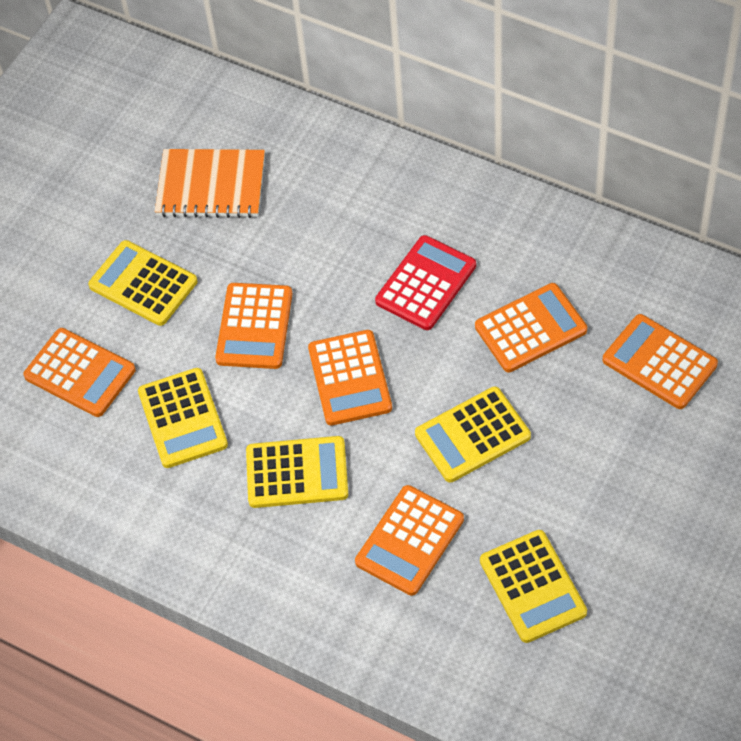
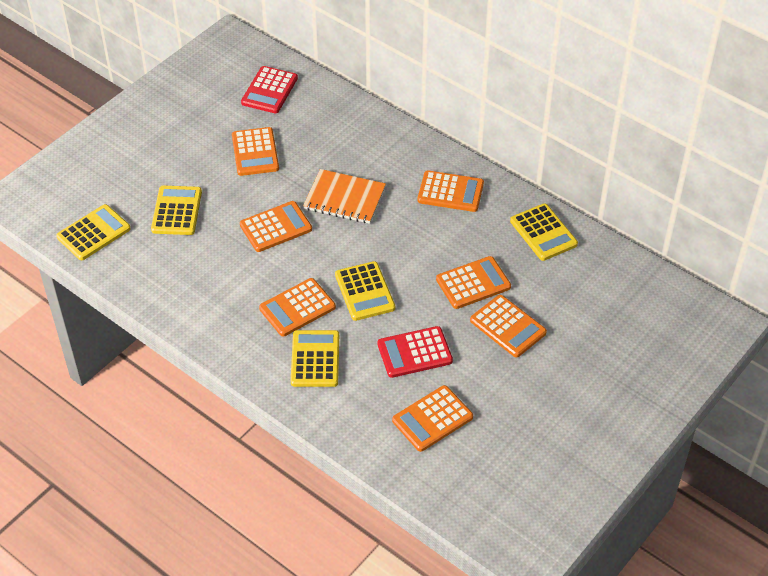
orange calculator: 6 -> 7
red calculator: 1 -> 2

